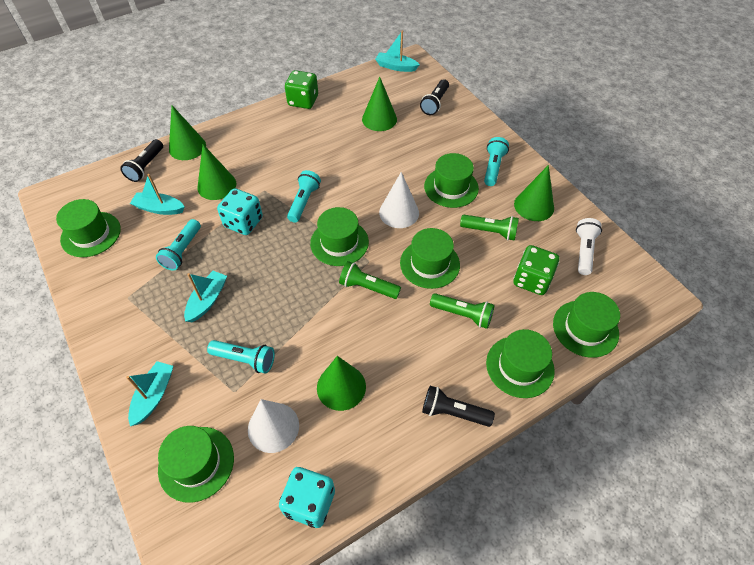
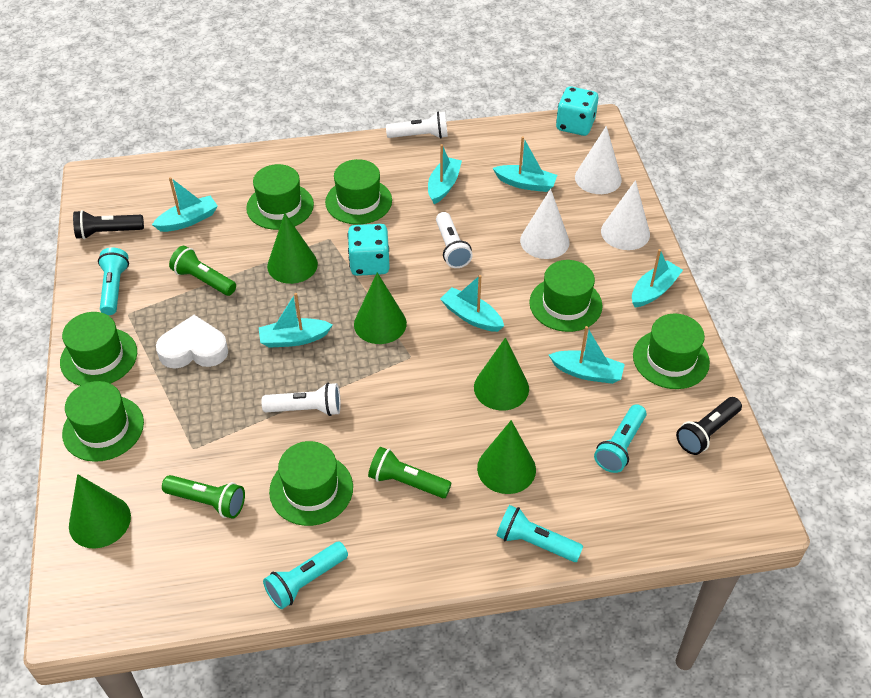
black flashlight: 3 -> 2
green dice: 2 -> 0
turquoise boat: 4 -> 7
white cone: 2 -> 3
white flashlight: 1 -> 3
white heart: 0 -> 1

